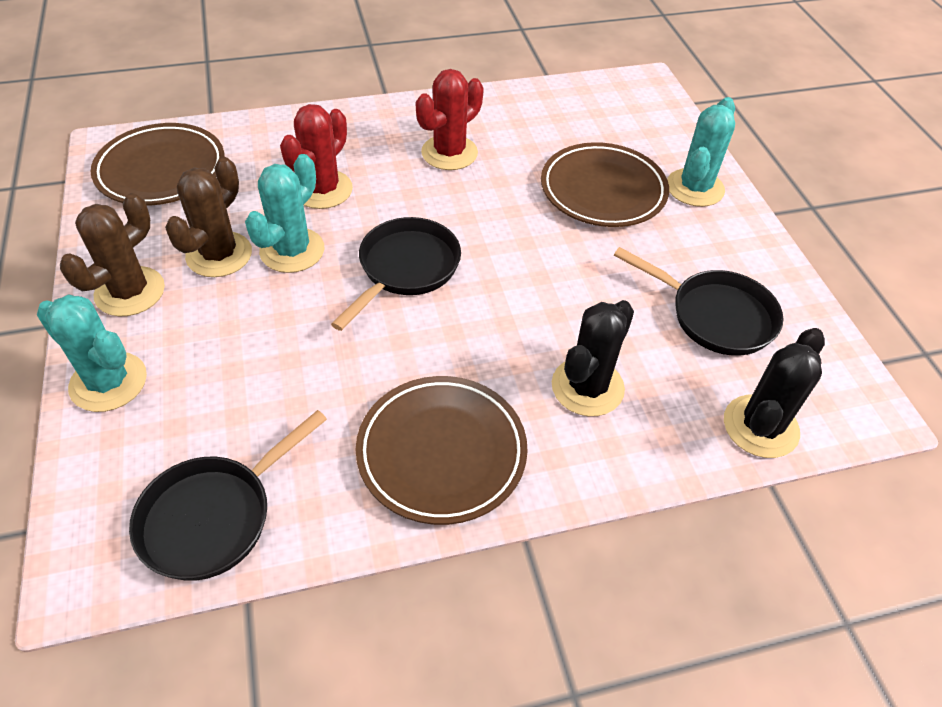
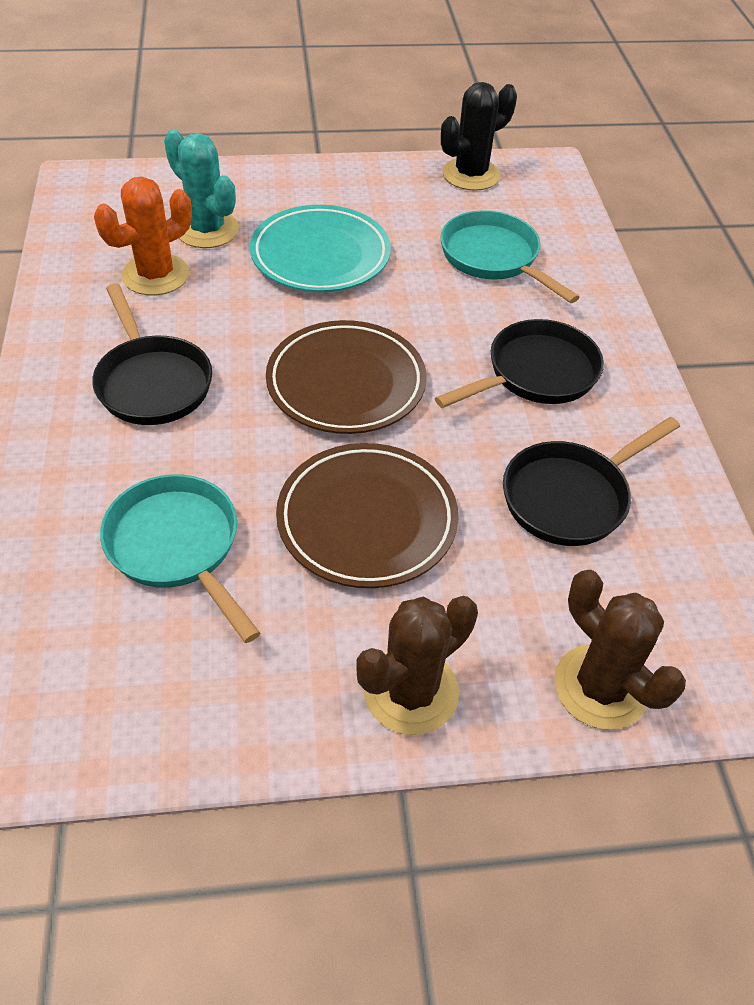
black cactus: 2 -> 1
brown plate: 3 -> 2
orange cactus: 0 -> 1
red cactus: 2 -> 0
turquoise cactus: 3 -> 1
turquoise pan: 0 -> 2
turquoise plate: 0 -> 1

